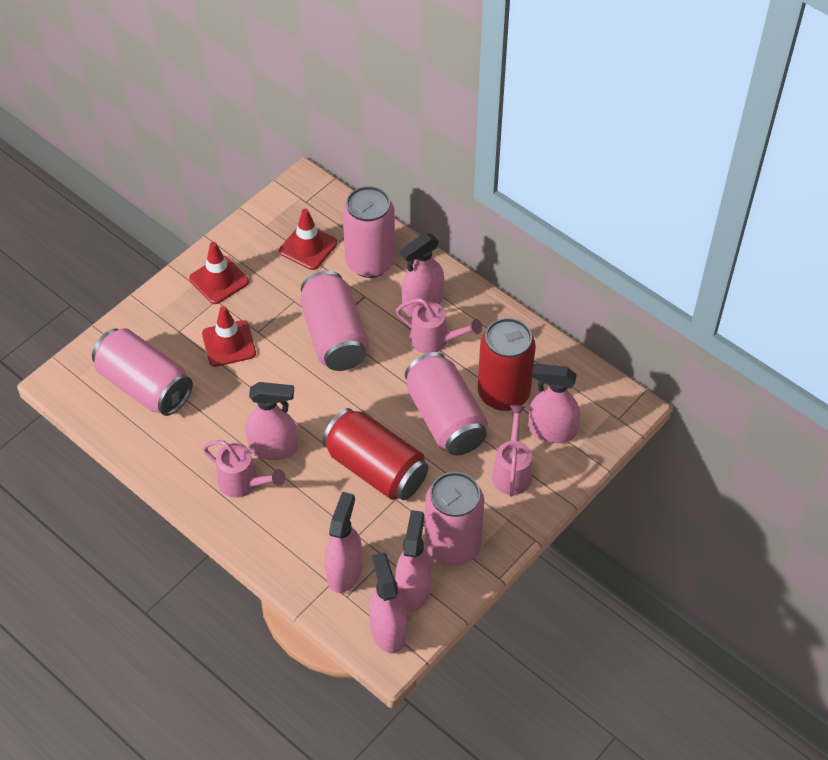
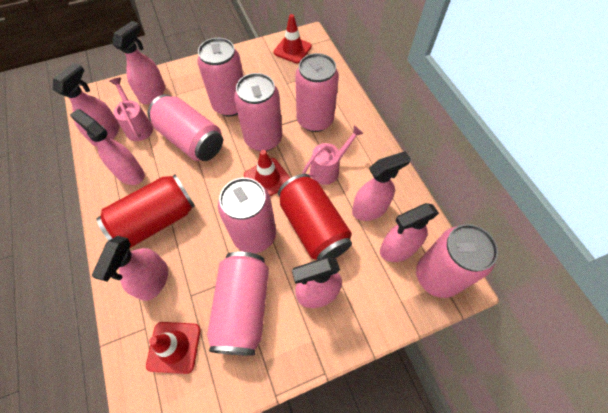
pink can: 5 -> 7
pink spray bottle: 6 -> 7
pink watering can: 3 -> 2

